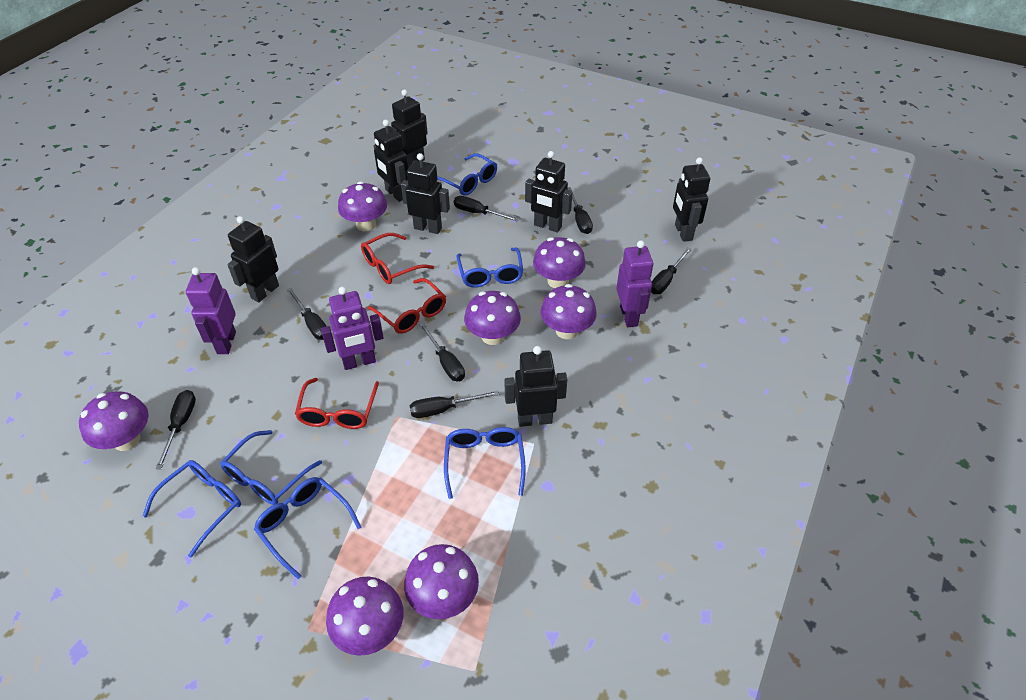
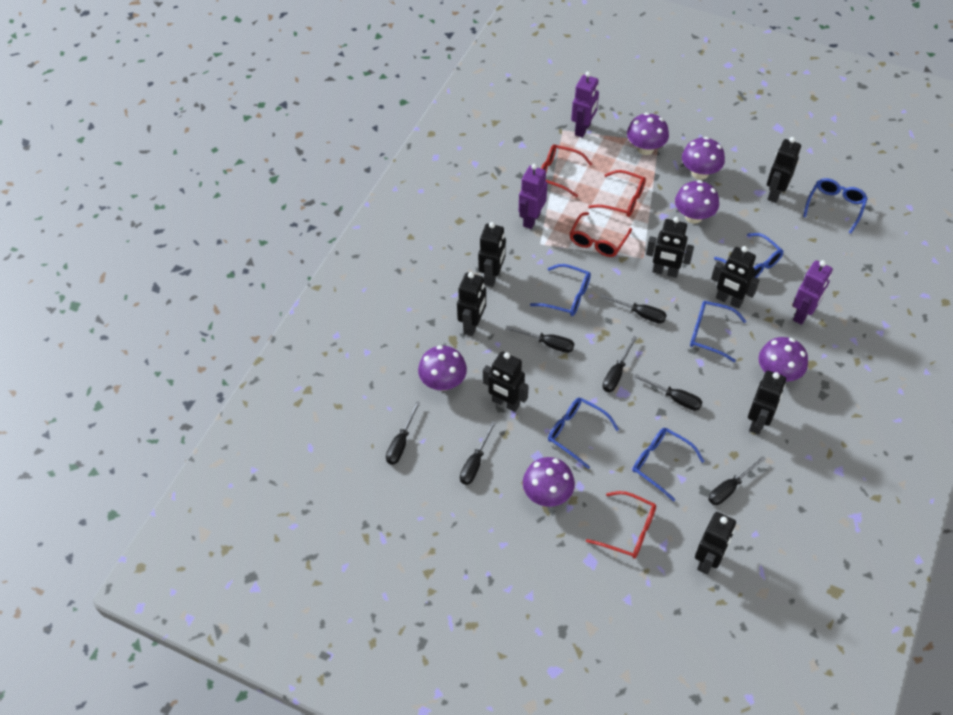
black robot: 7 -> 8
purple mushroom: 7 -> 6
red glasses: 3 -> 4

